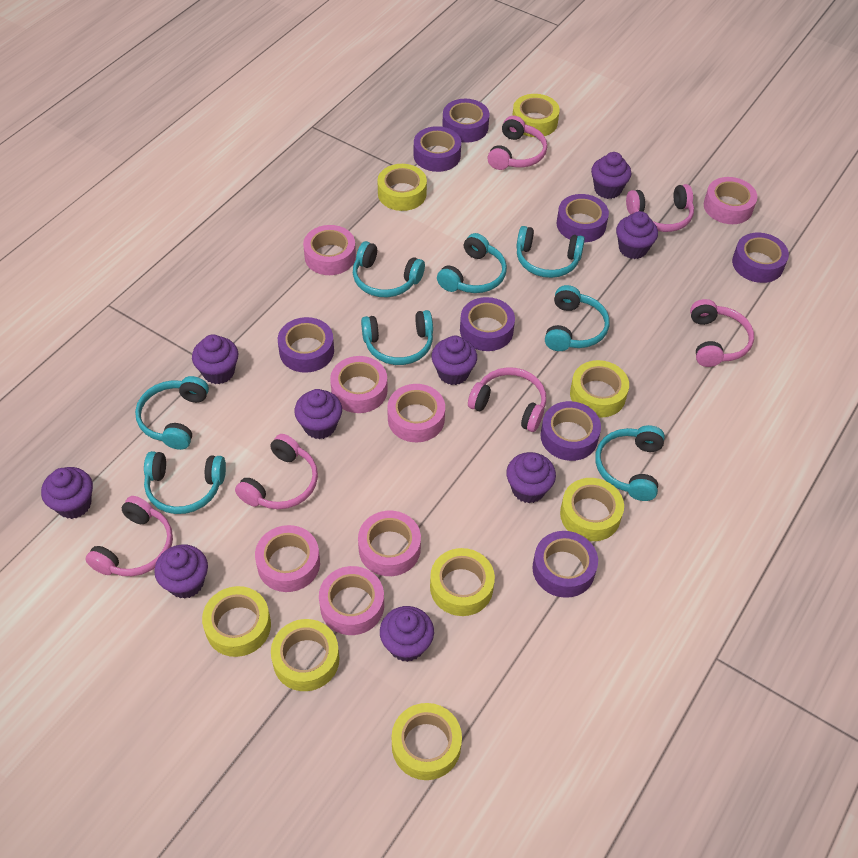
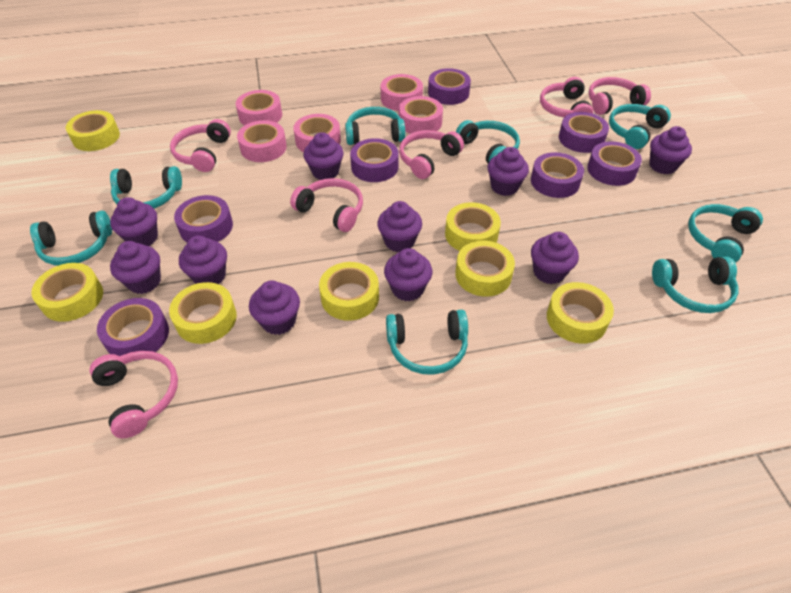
pink tape: 7 -> 5
purple cupcake: 9 -> 10
purple tape: 8 -> 7
yellow tape: 8 -> 7

